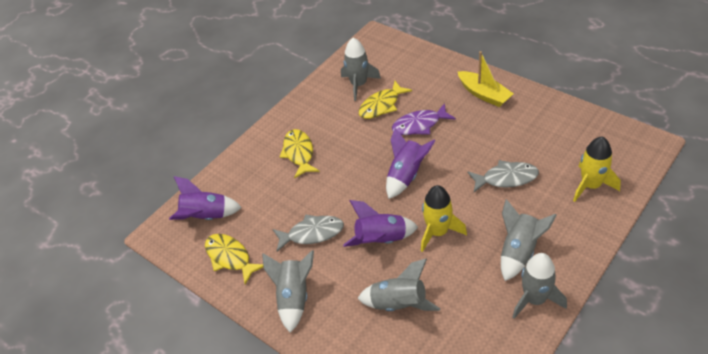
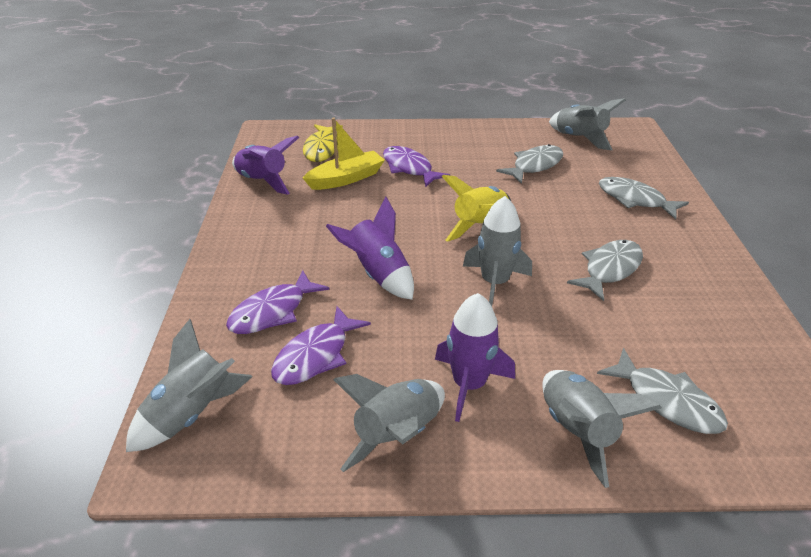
grey fish: 2 -> 4
purple fish: 1 -> 3
yellow fish: 3 -> 1
yellow rocket: 2 -> 1

